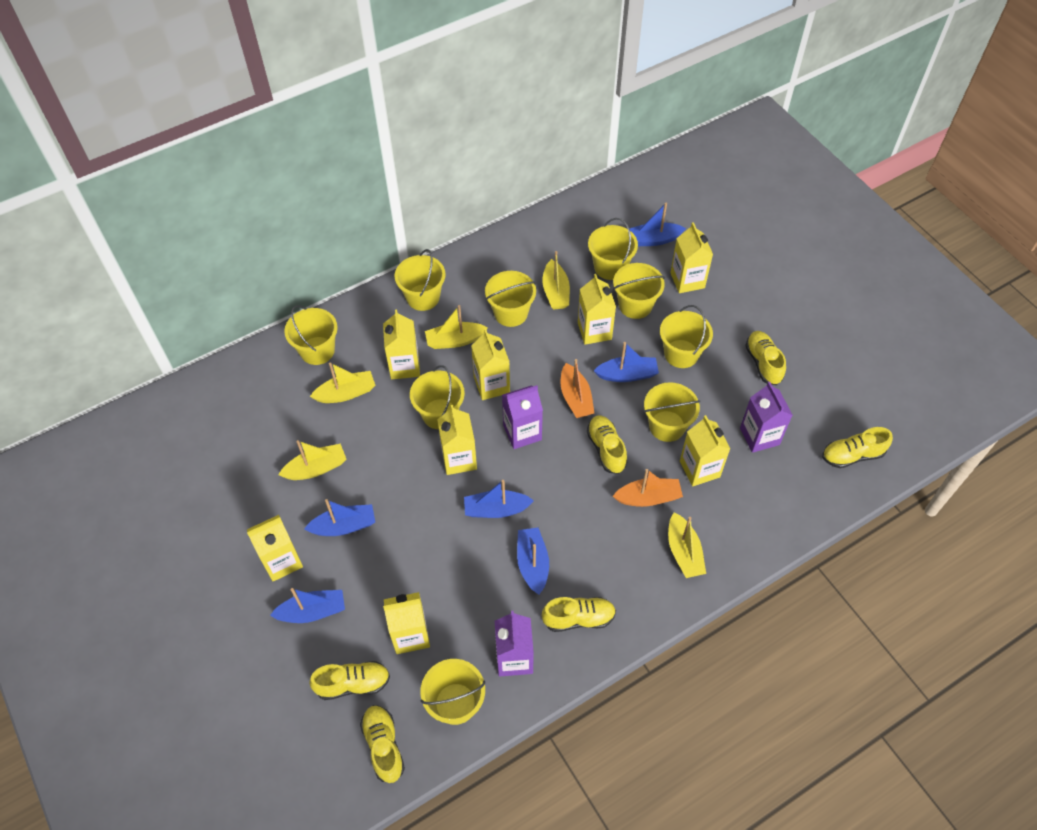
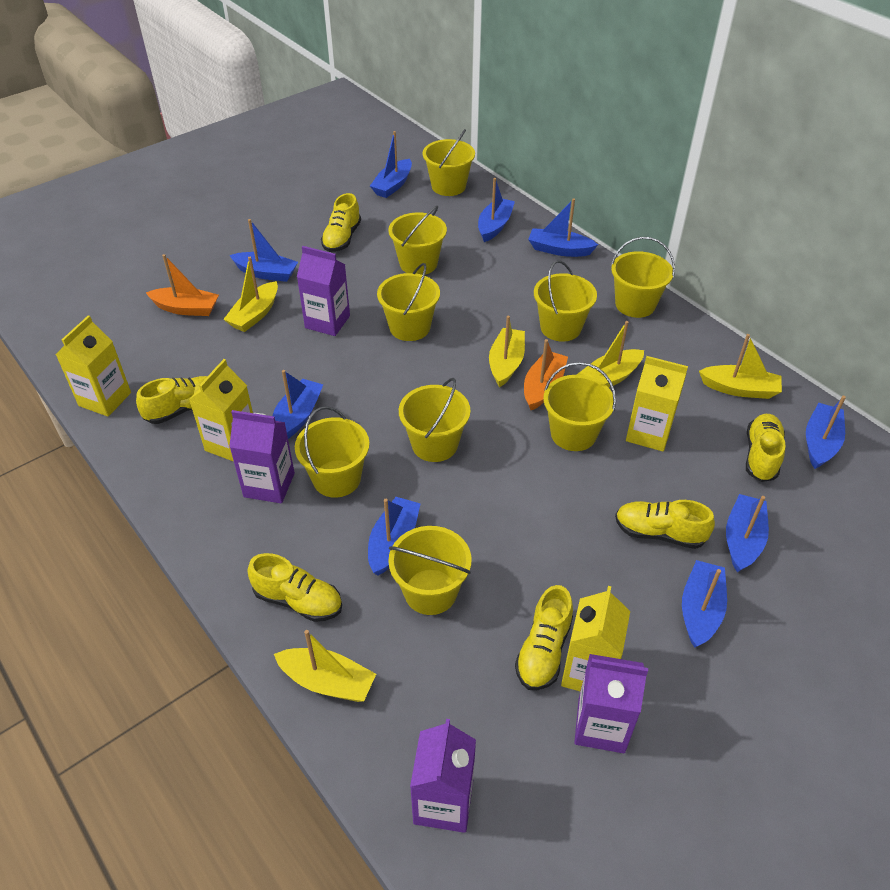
blue boat: 6 -> 9
purple carton: 3 -> 4
yellow carton: 8 -> 4

